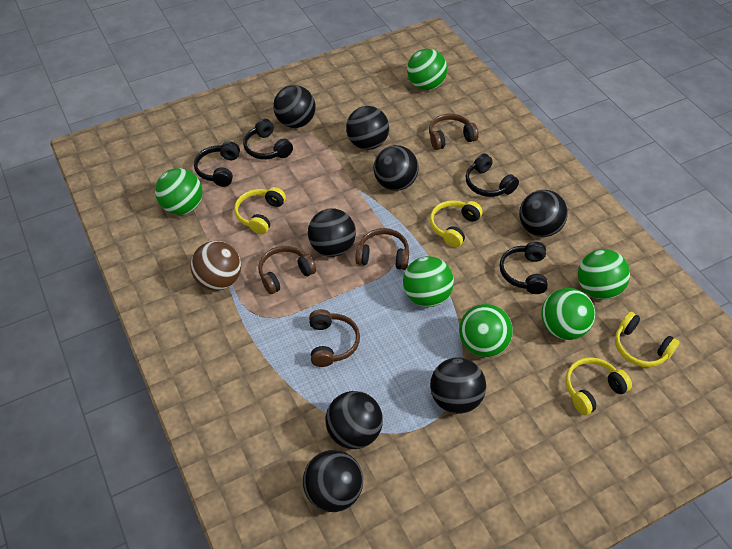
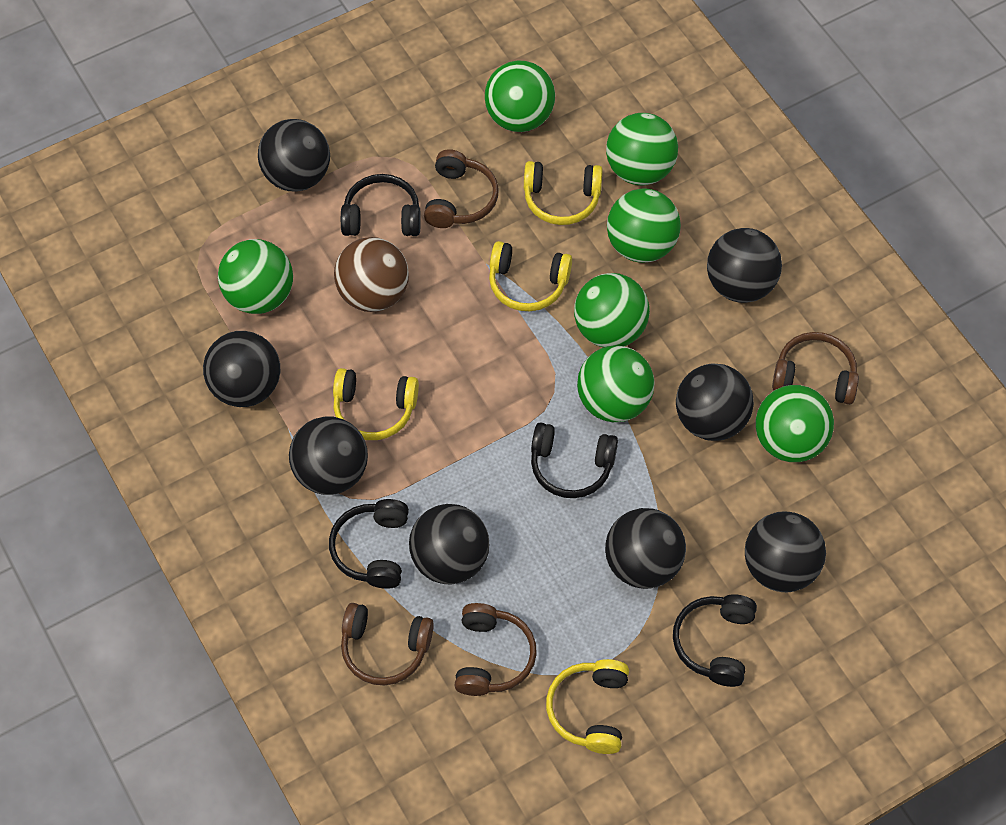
green ball: 6 -> 7

